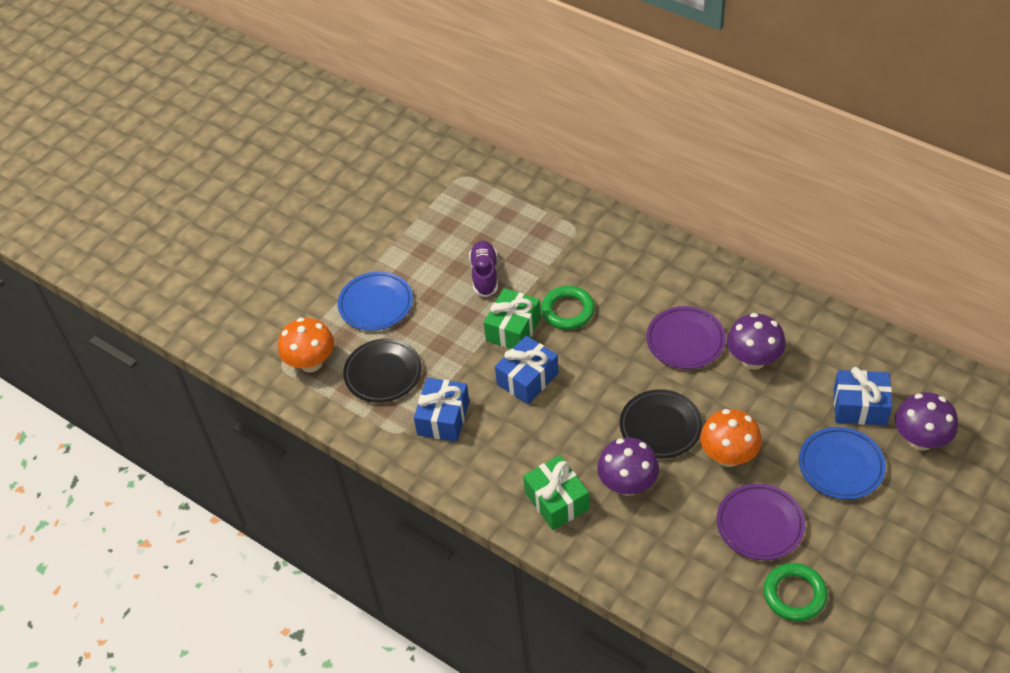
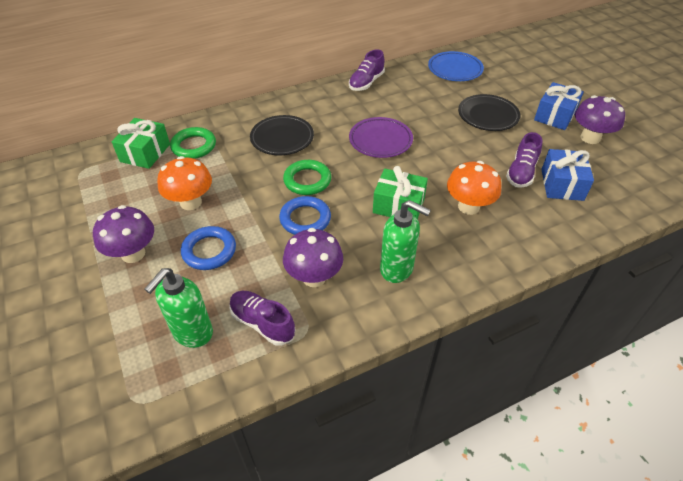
blue gift: 3 -> 2
blue plate: 2 -> 1
blue ring: 0 -> 2
green soap dispenser: 0 -> 2
purple plate: 2 -> 1
purple shoe: 1 -> 3

